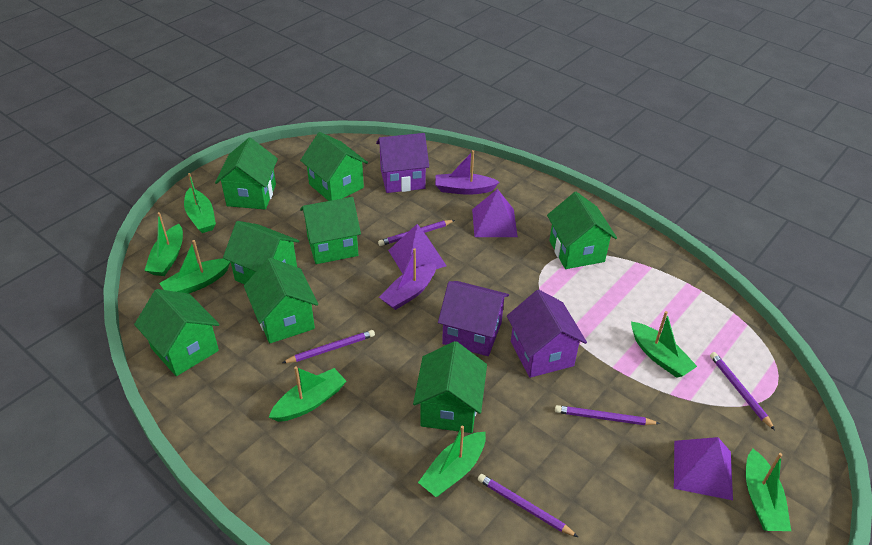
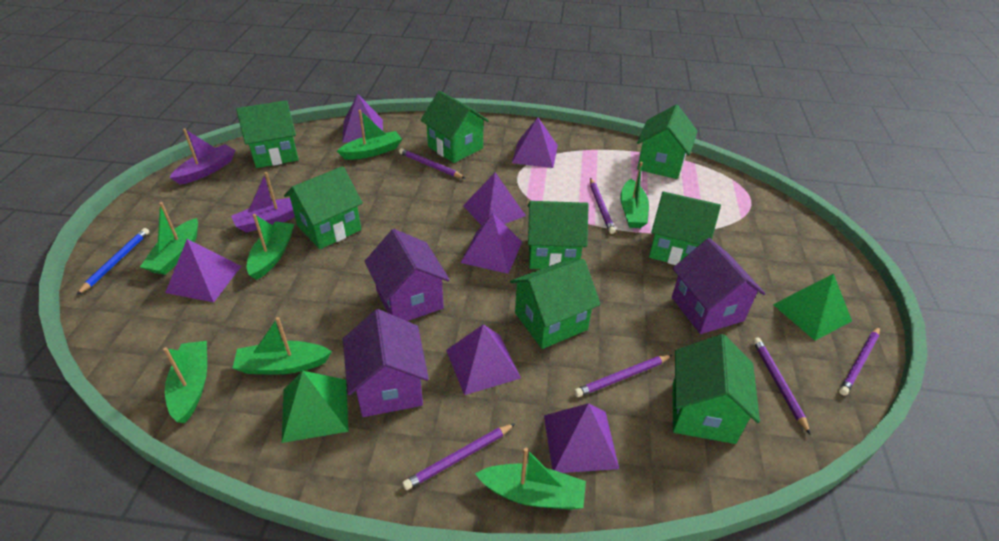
blue pencil: 0 -> 1
green pyramid: 0 -> 2
purple pencil: 5 -> 6
purple pyramid: 3 -> 7

